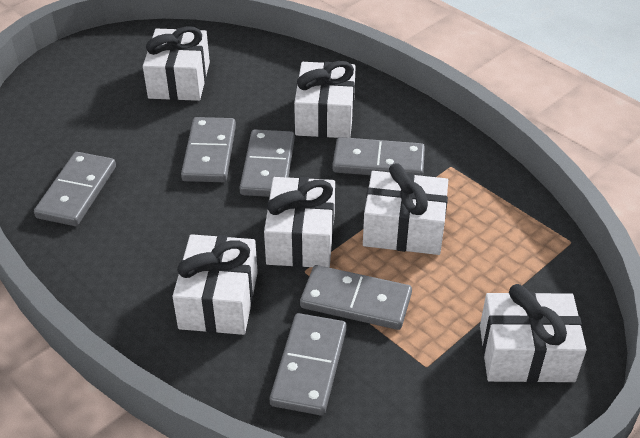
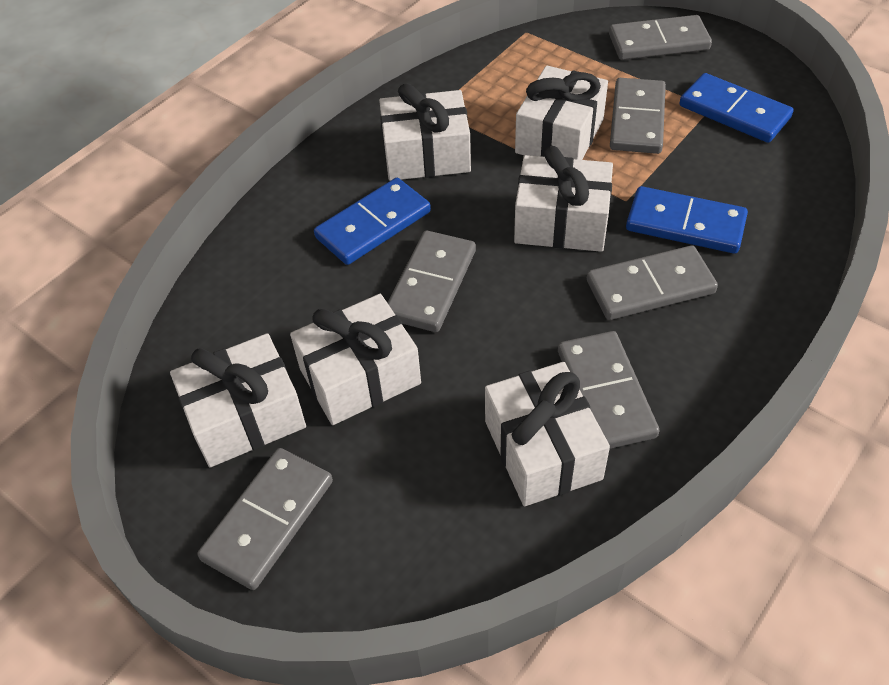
blue domino: 0 -> 3

